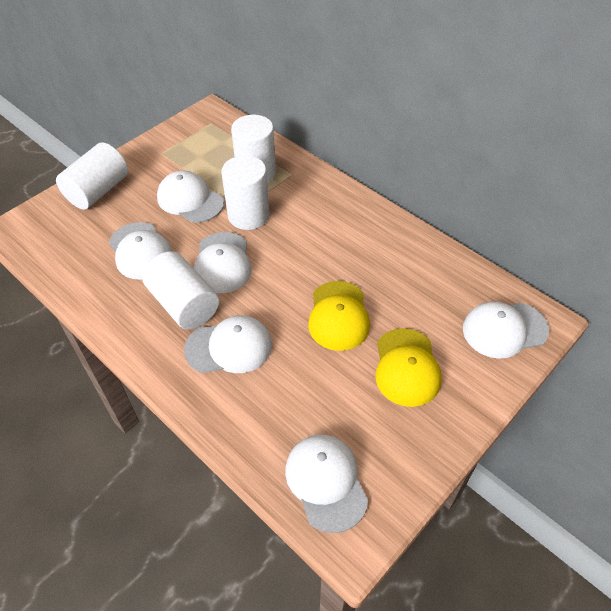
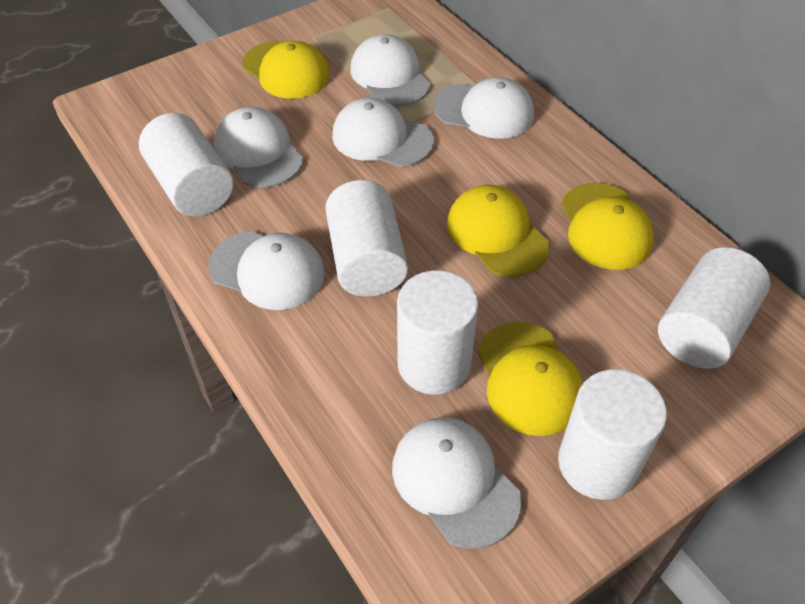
white cylinder: 4 -> 5
yellow cap: 2 -> 4

